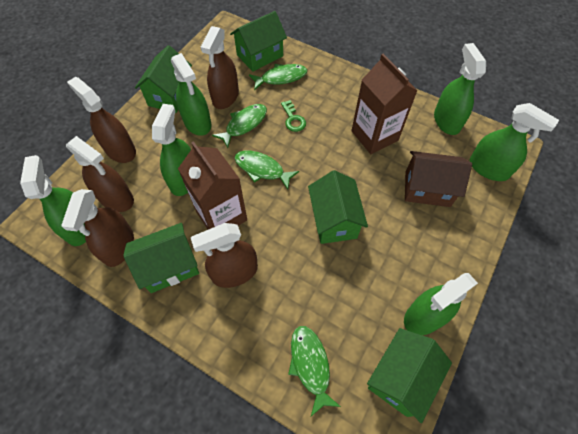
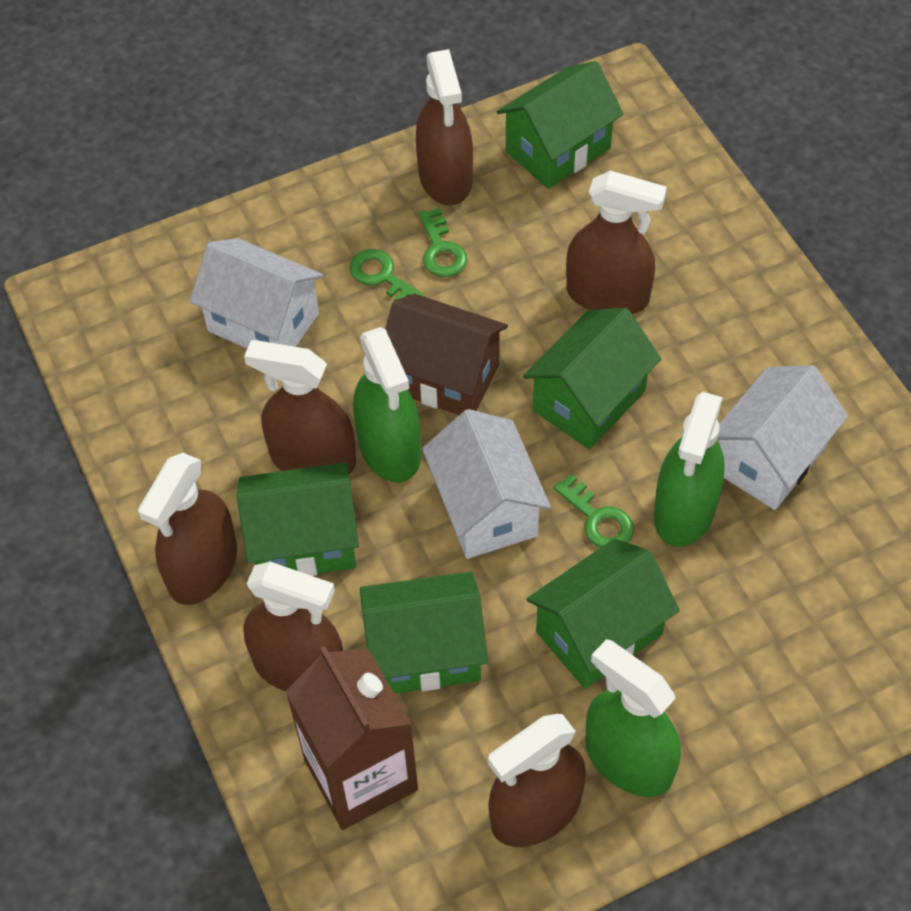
brown carton: 2 -> 1
brown spray bottle: 5 -> 6
green fish: 4 -> 0
green key: 1 -> 3
green spray bottle: 6 -> 3
white house: 0 -> 3

